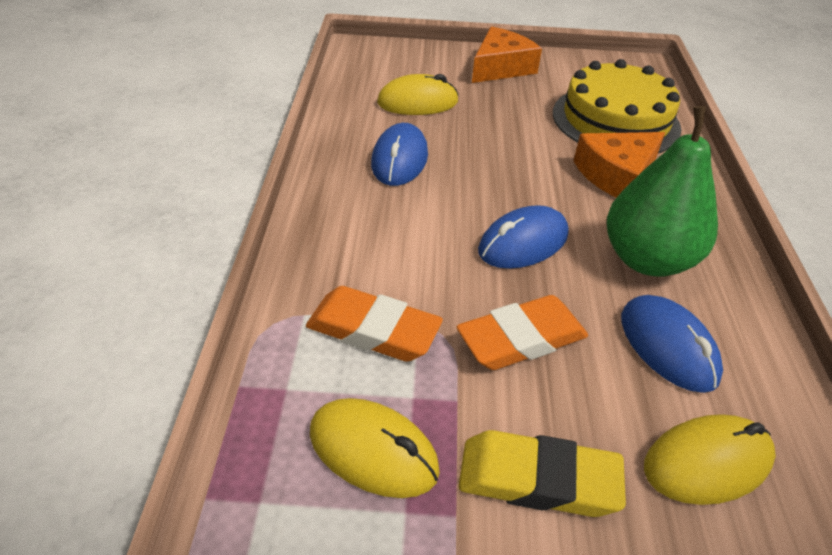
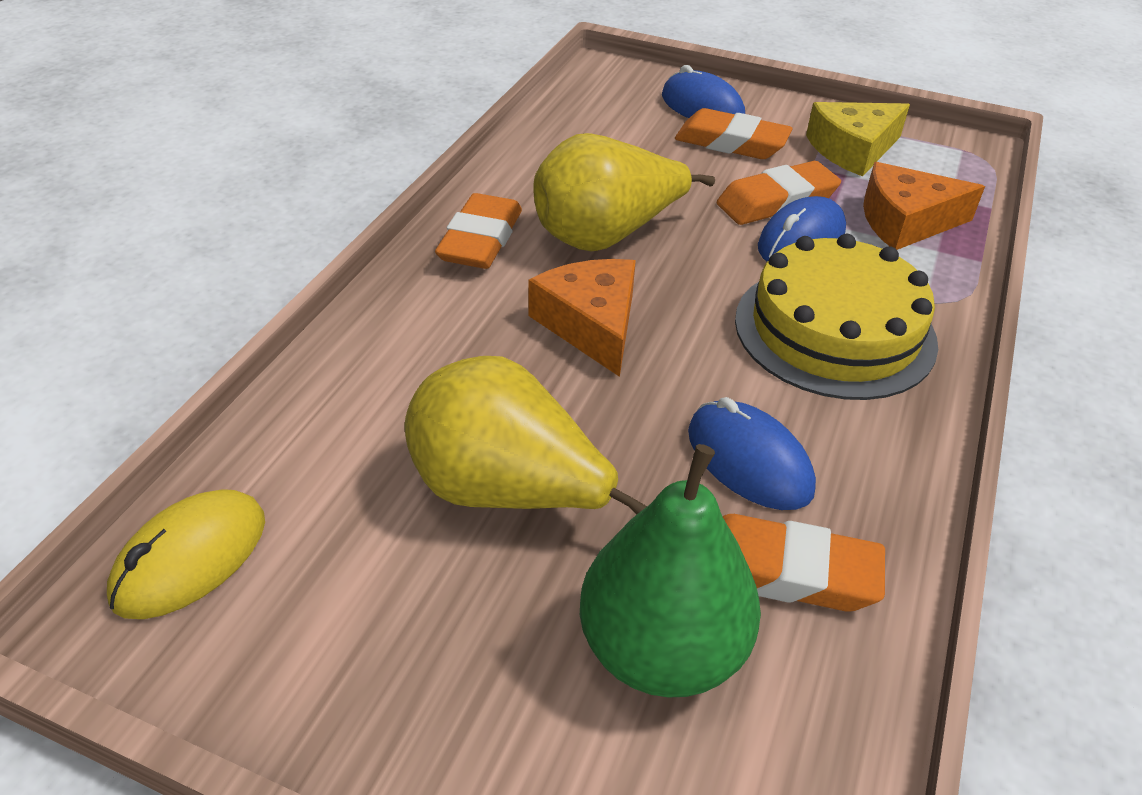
orange eraser: 2 -> 4
yellow cheese: 0 -> 1
yellow eraser: 1 -> 0
yellow mouse: 3 -> 1
yellow pear: 0 -> 2

